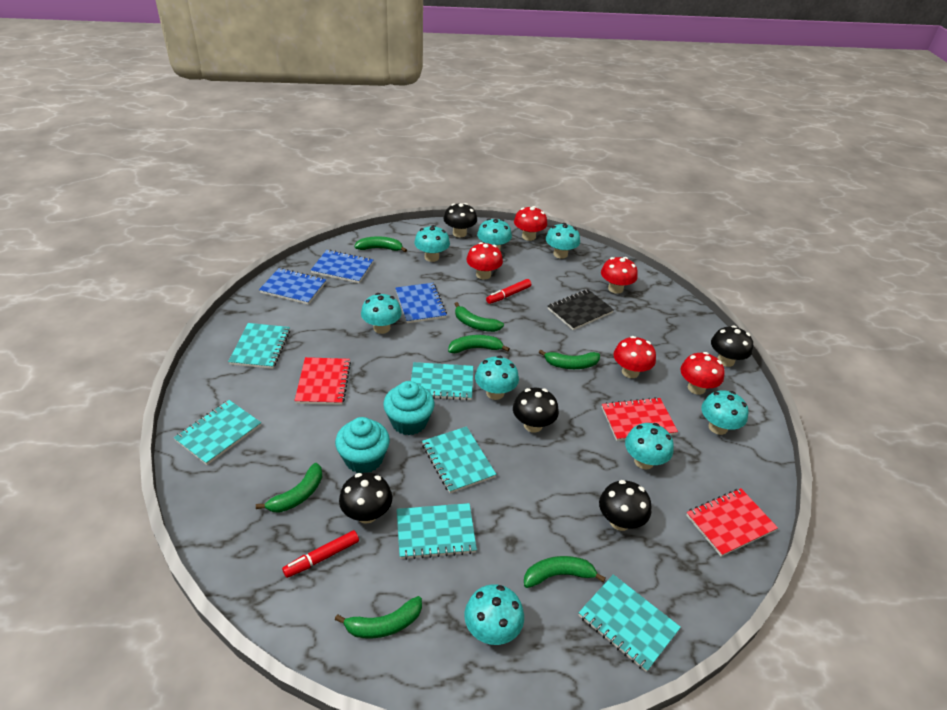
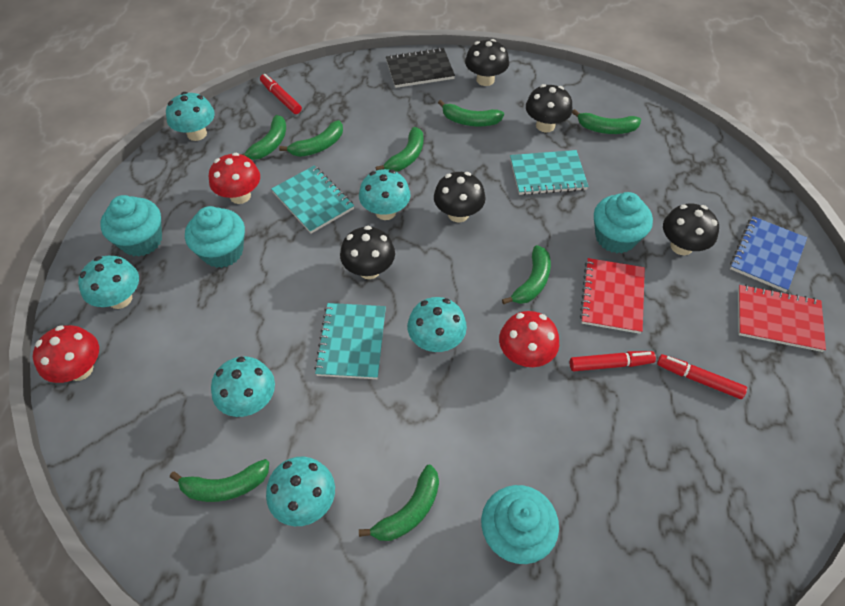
blue notebook: 3 -> 1
green banana: 7 -> 8
red marker: 2 -> 3
red mushroom: 5 -> 3
red notebook: 3 -> 2
turquoise cupcake: 2 -> 4
turquoise mushroom: 8 -> 6
turquoise notebook: 6 -> 3

